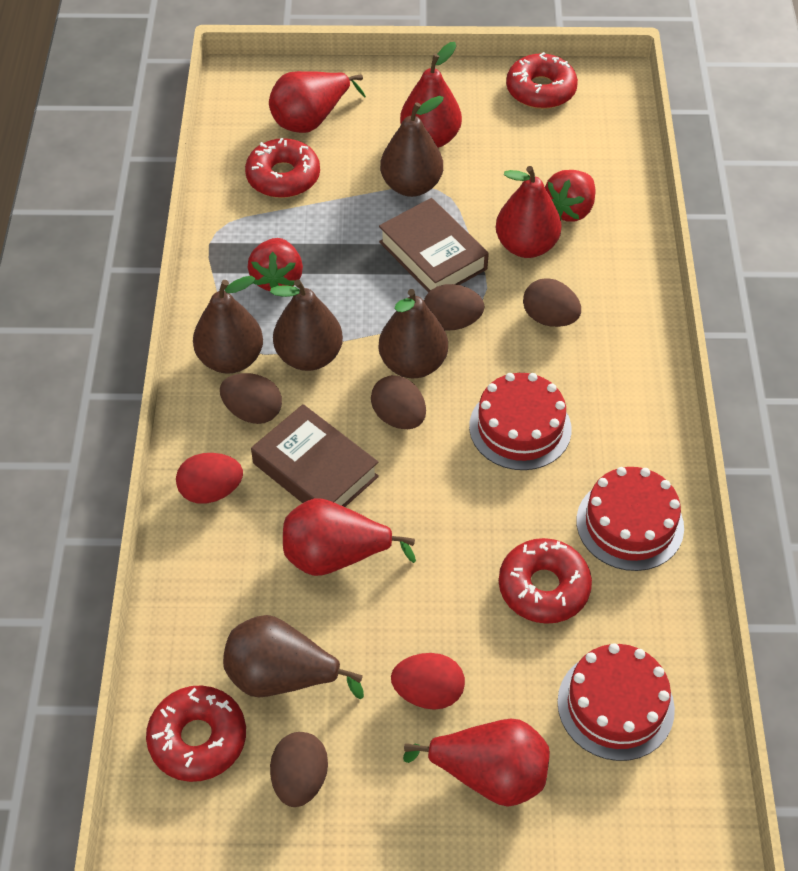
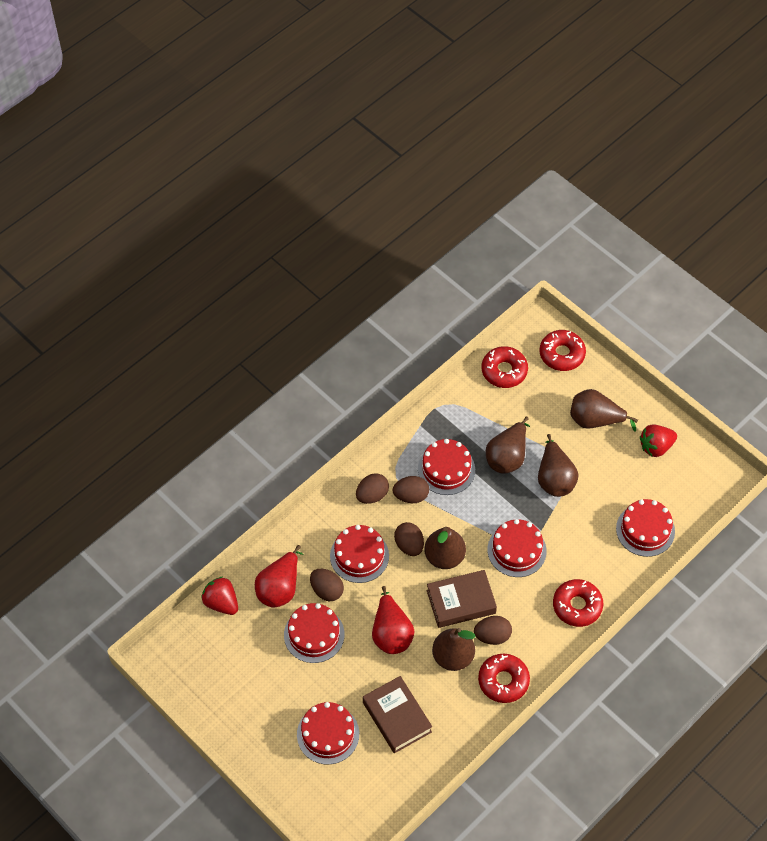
red cake: 3 -> 6
red egg: 2 -> 0
red pear: 5 -> 2

